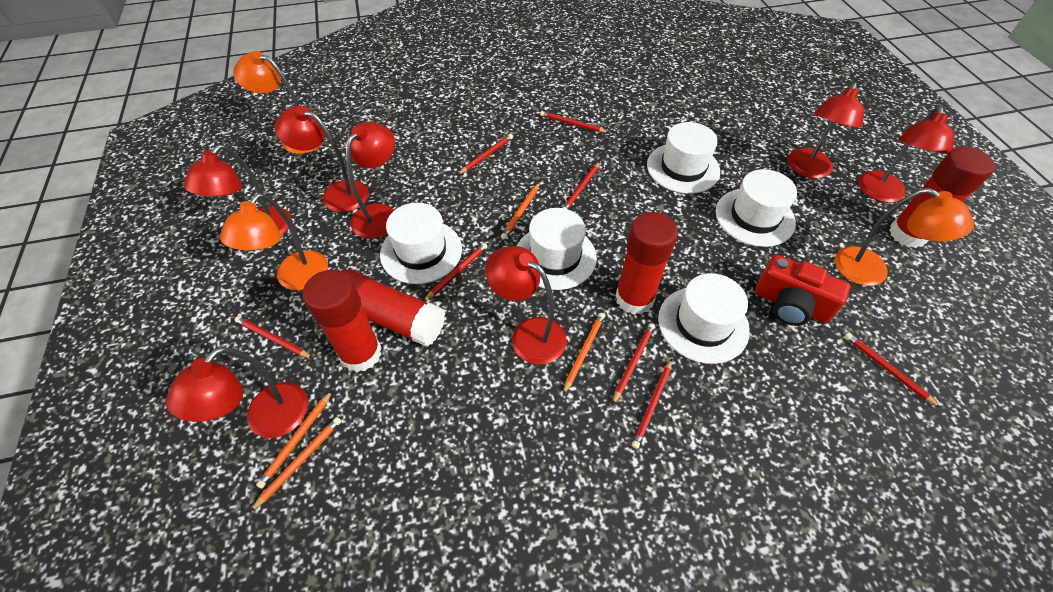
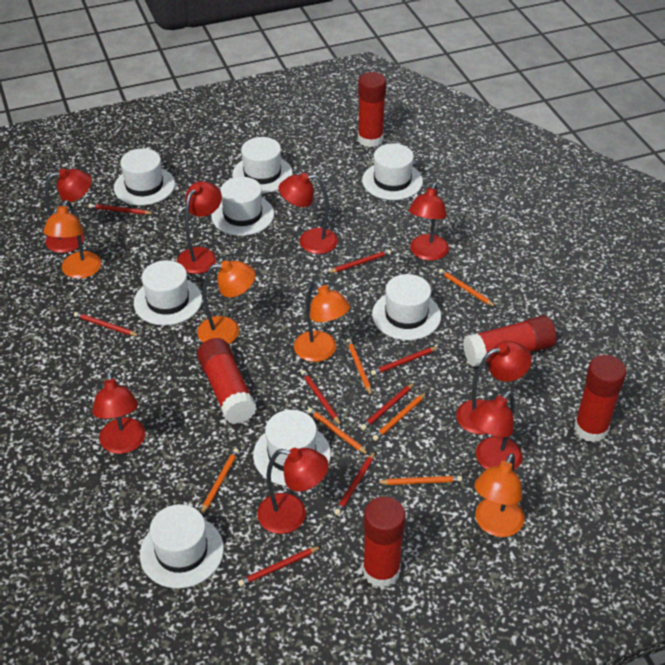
orange lamp: 3 -> 4
orange pencil: 4 -> 6
red camera: 1 -> 0
red glue stick: 4 -> 5
red lamp: 7 -> 8
white hat: 5 -> 8

